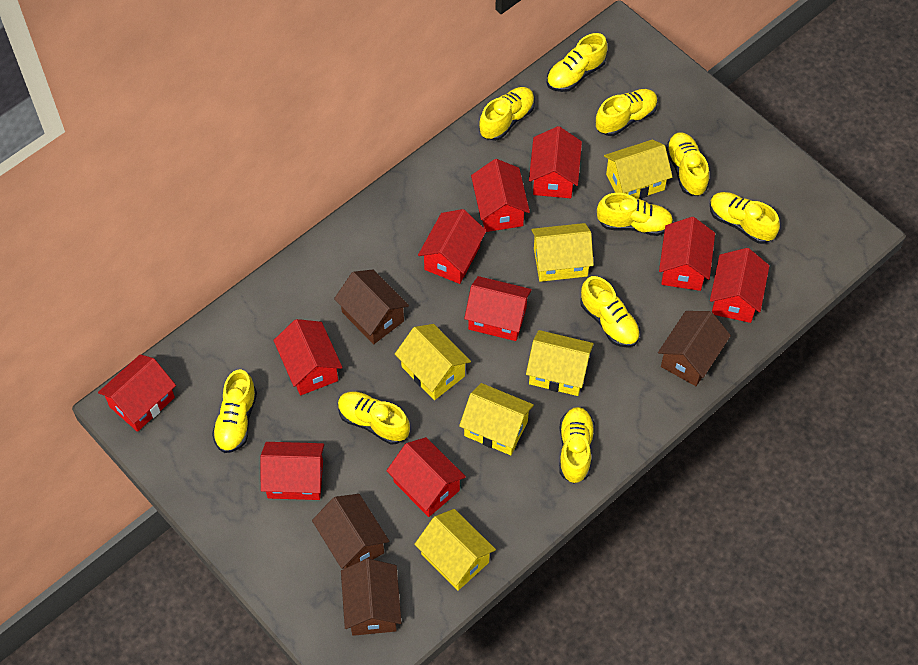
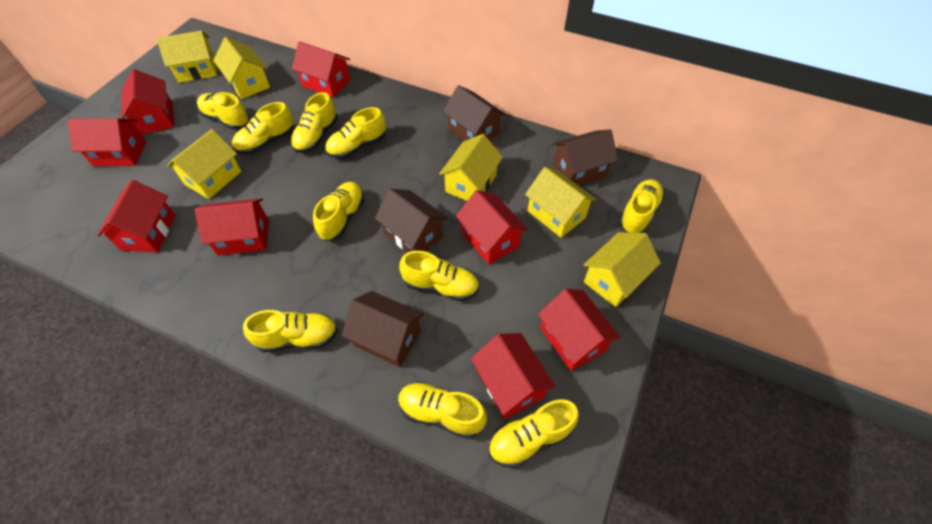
red house: 10 -> 8

